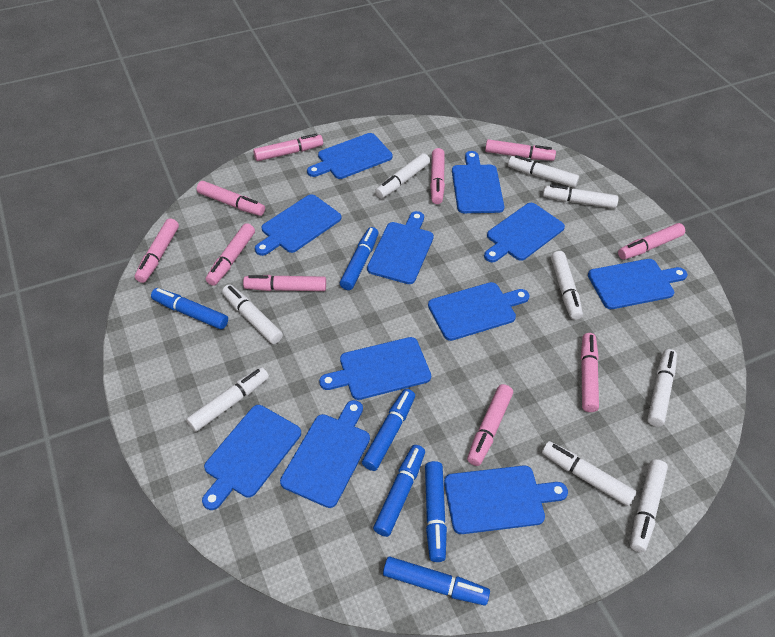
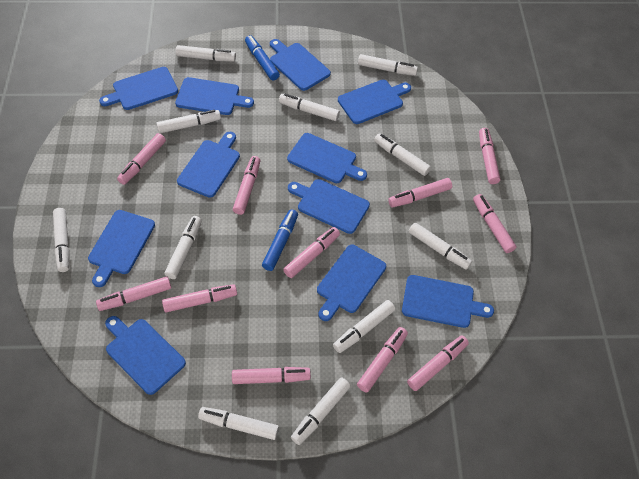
blue marker: 6 -> 2
pink marker: 10 -> 11
white marker: 9 -> 11

